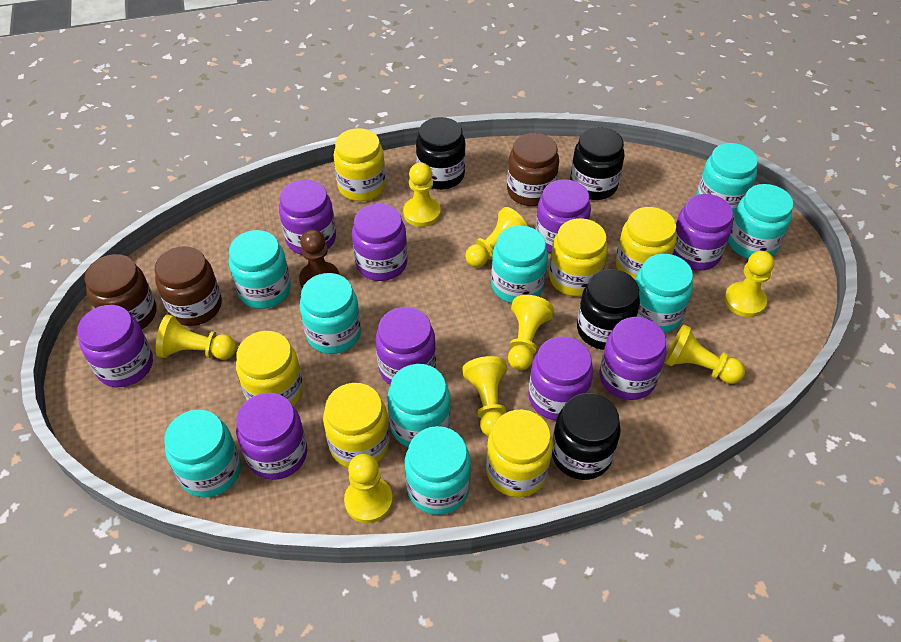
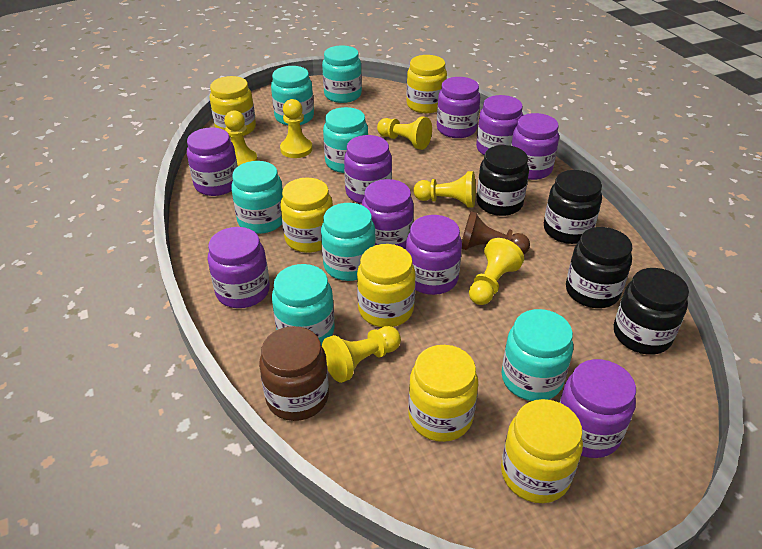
brown jar: 3 -> 1
turquoise jar: 9 -> 7
yellow pawn: 8 -> 6

